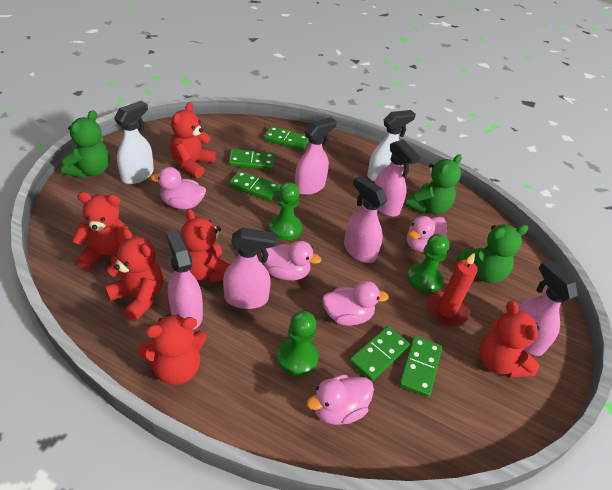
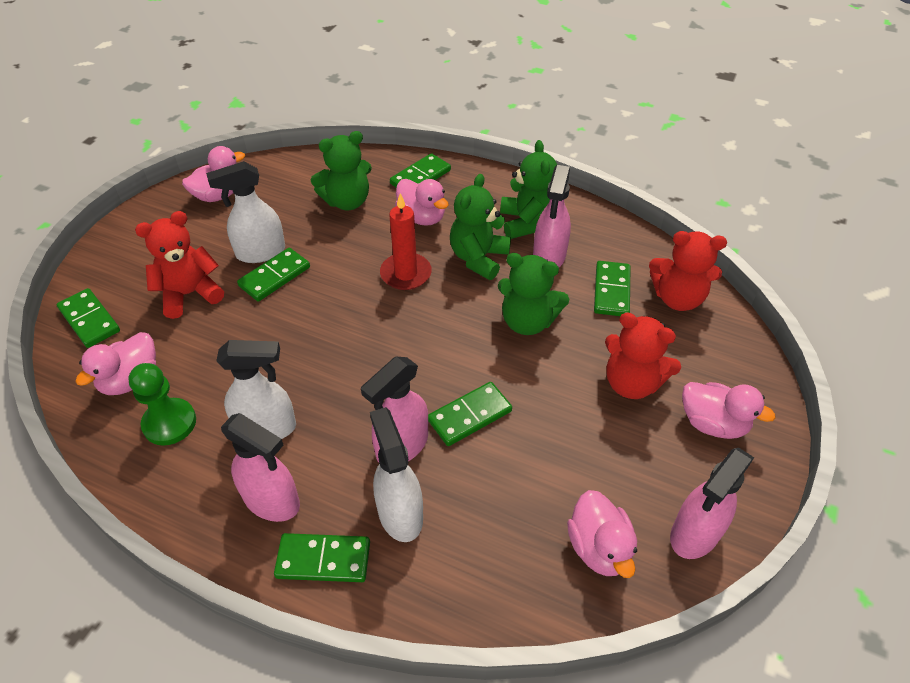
green domino: 5 -> 6
green pawn: 3 -> 1
green teddy bear: 3 -> 4
pink spray bottle: 6 -> 4
red teddy bear: 6 -> 3
white spray bottle: 2 -> 3

